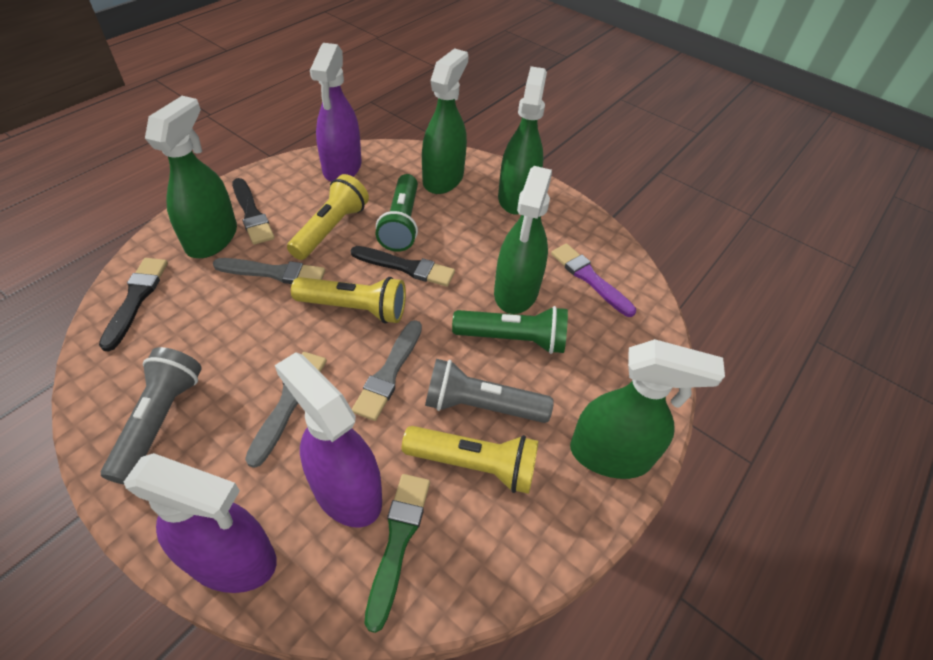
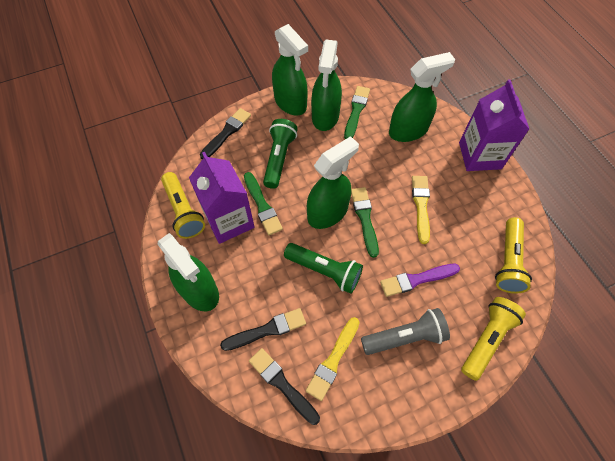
green brush: 1 -> 3
grey brush: 3 -> 0
grey flashlight: 2 -> 1
purple carton: 0 -> 2
purple spray bottle: 3 -> 0
yellow brush: 0 -> 2

